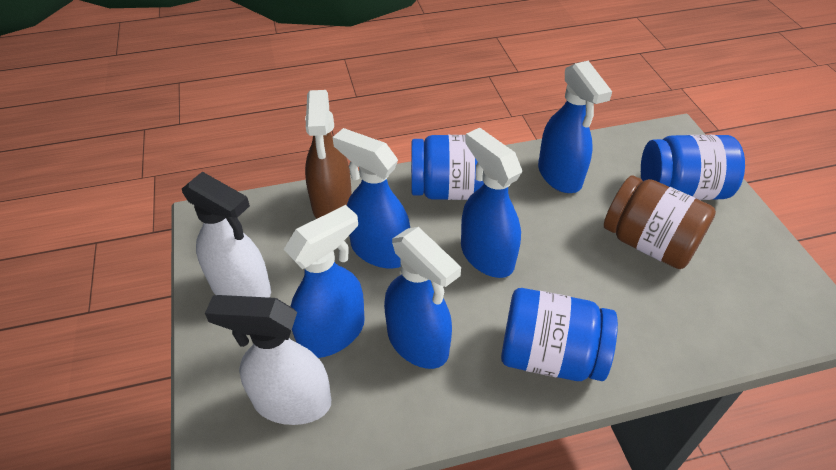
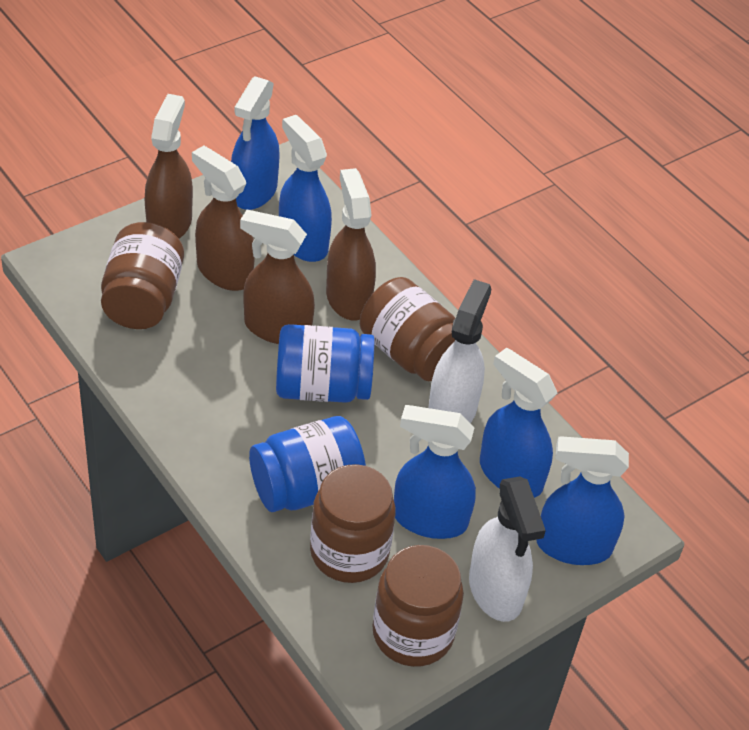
blue jar: 3 -> 2
brown jar: 1 -> 4
brown spray bottle: 1 -> 4

